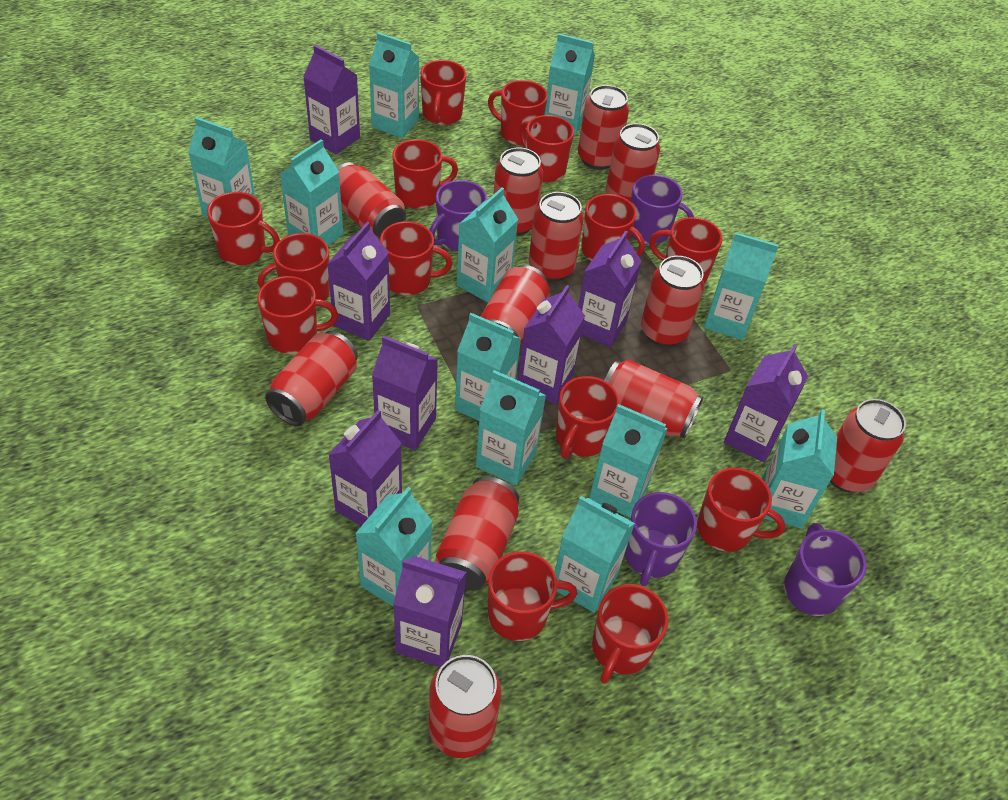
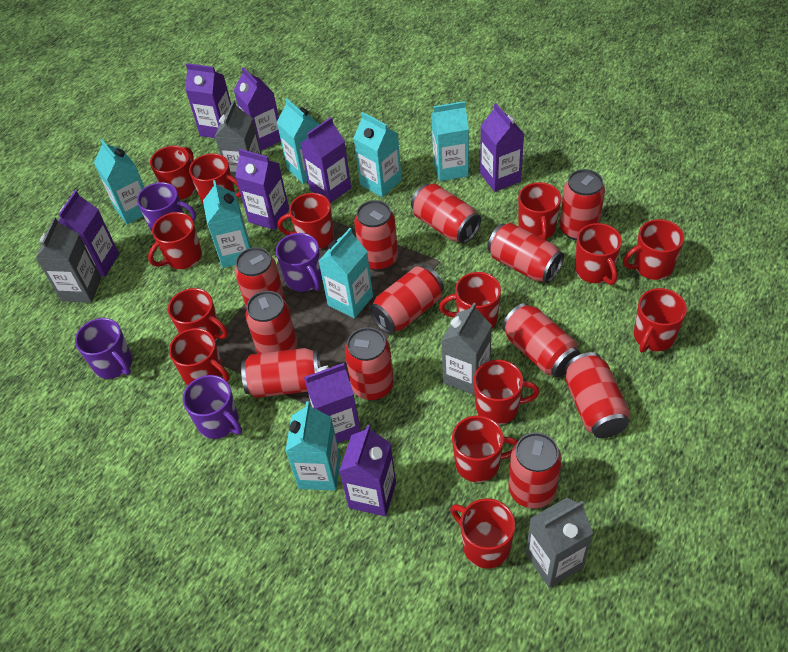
grey carton: 0 -> 4
turquoise carton: 12 -> 7

